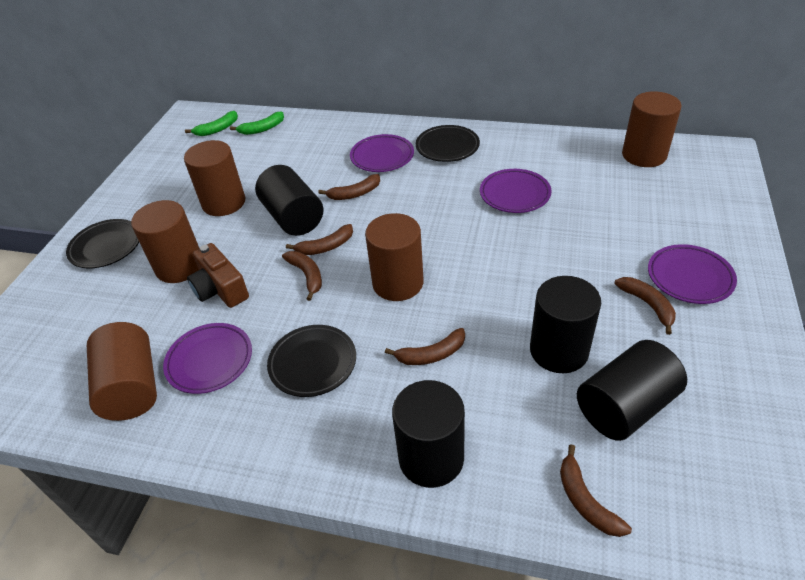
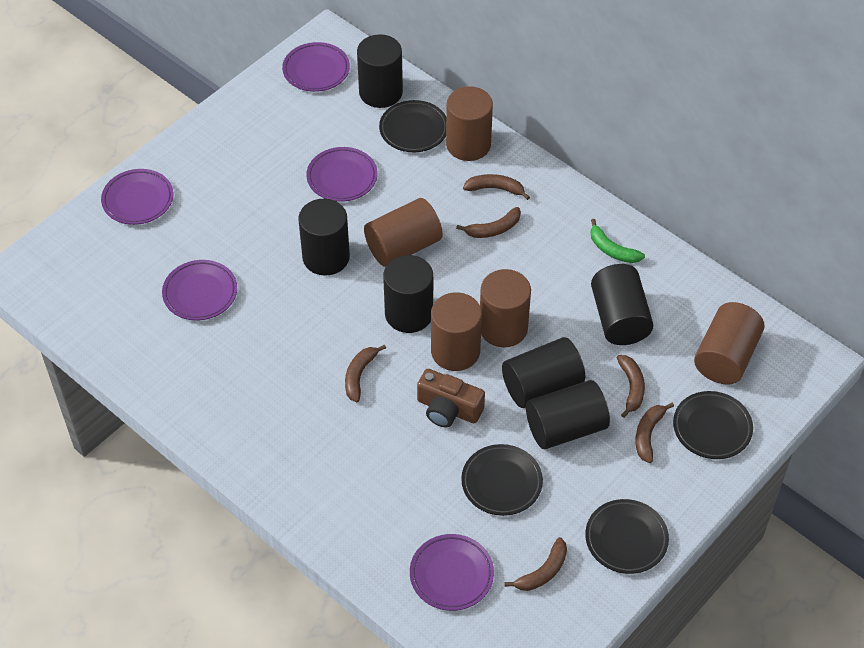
black cylinder: 4 -> 6
black plate: 3 -> 4
green banana: 2 -> 1
purple plate: 4 -> 5

